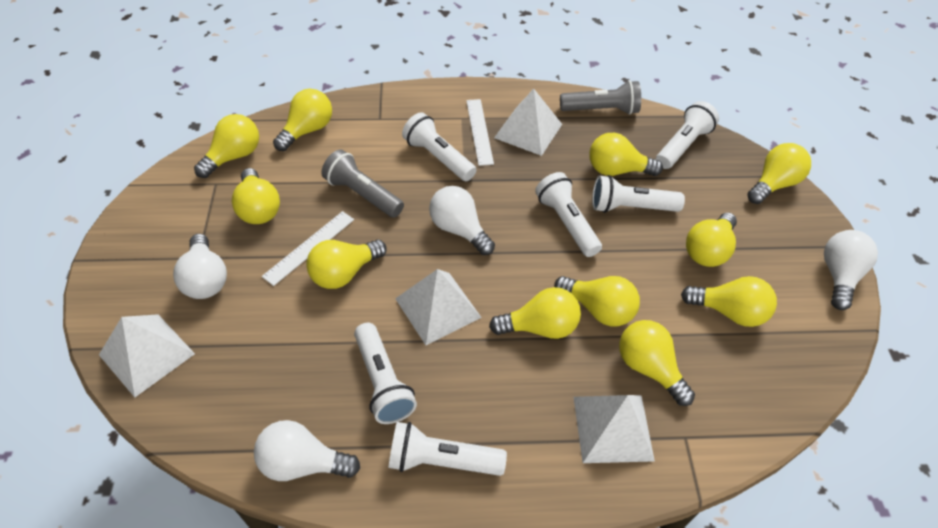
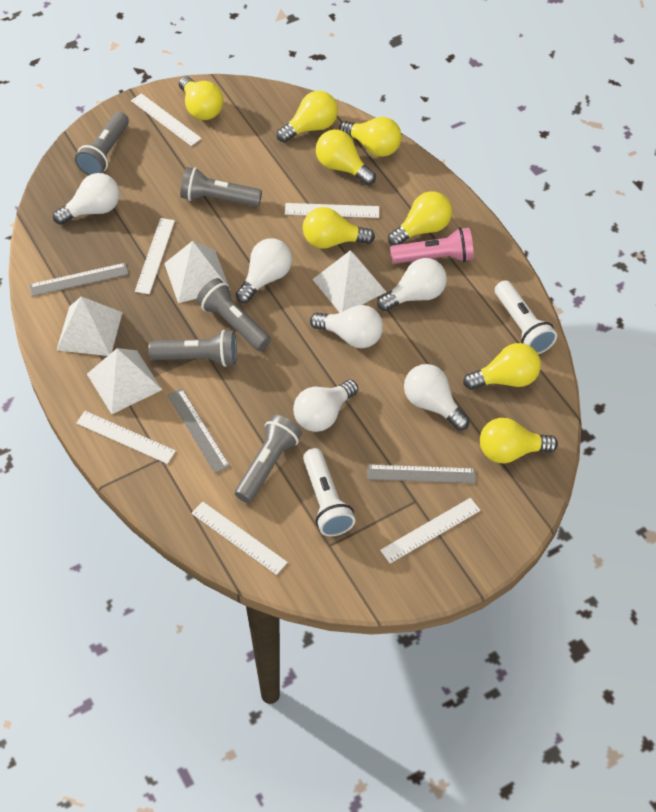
grey flashlight: 2 -> 5
grey ruler: 0 -> 3
pink flashlight: 0 -> 1
white flashlight: 6 -> 2
white light bulb: 4 -> 6
white ruler: 2 -> 6
yellow light bulb: 11 -> 8

